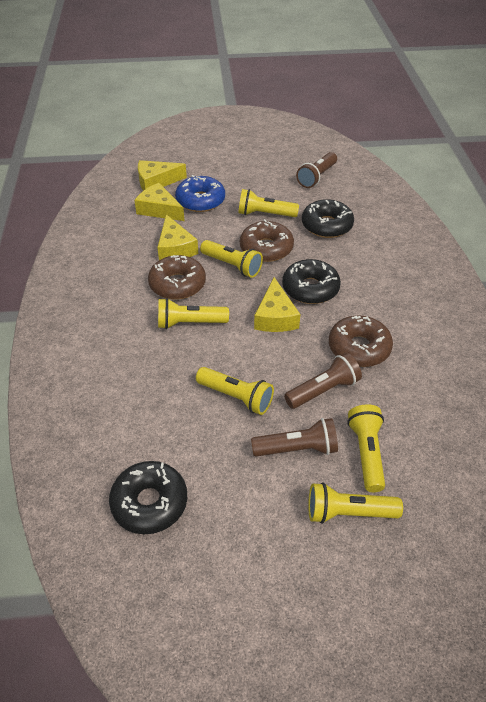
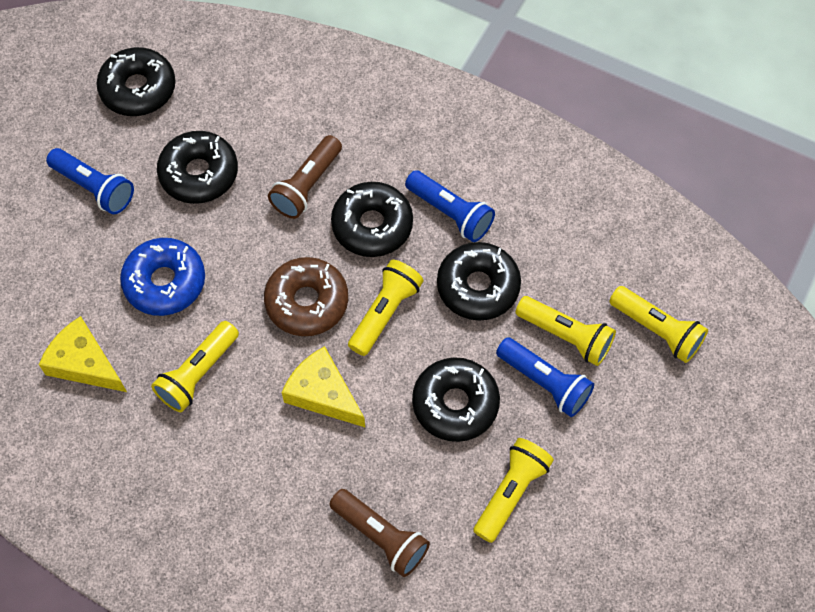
black donut: 3 -> 5
blue flashlight: 0 -> 3
brown donut: 3 -> 1
brown flashlight: 3 -> 2
yellow cheese: 4 -> 2
yellow flashlight: 6 -> 5

